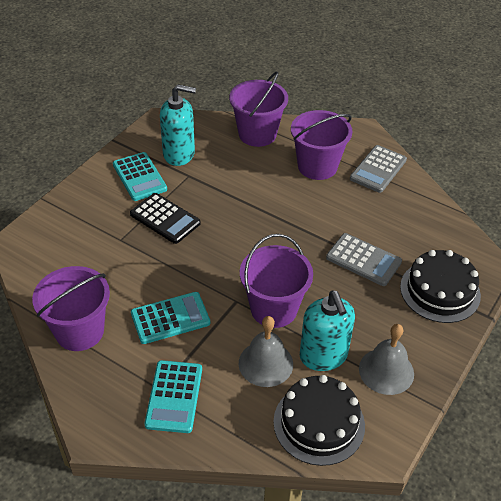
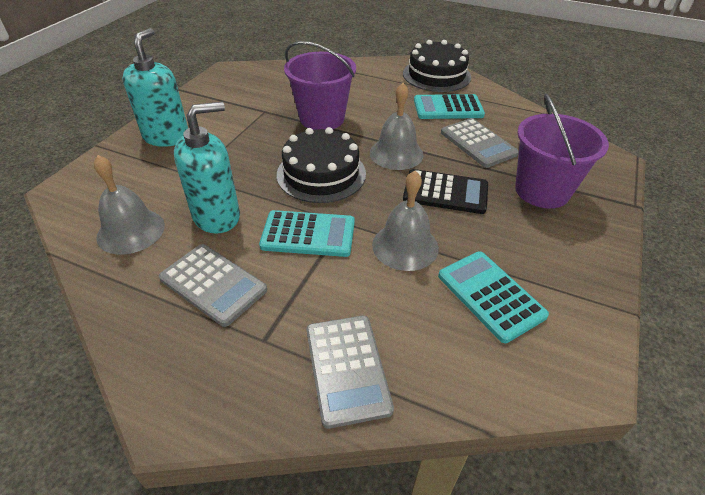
grey bell: 2 -> 3
grey calculator: 2 -> 3
purple bucket: 4 -> 2

